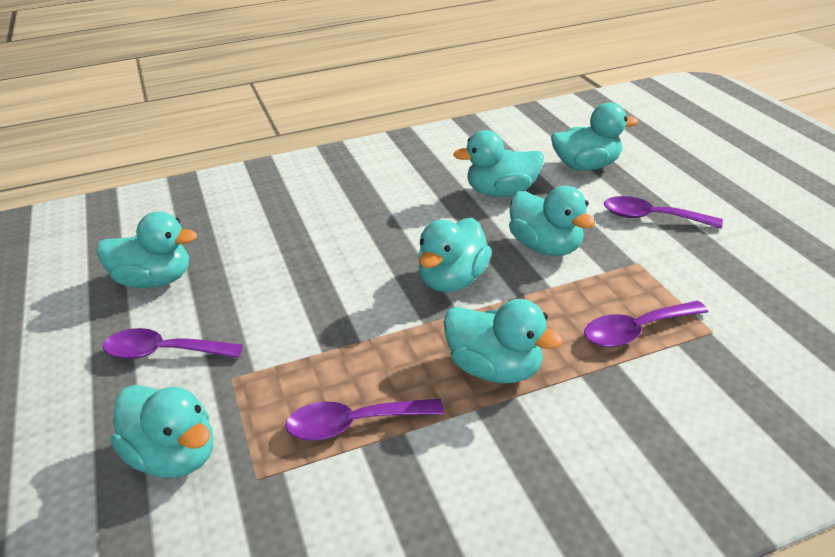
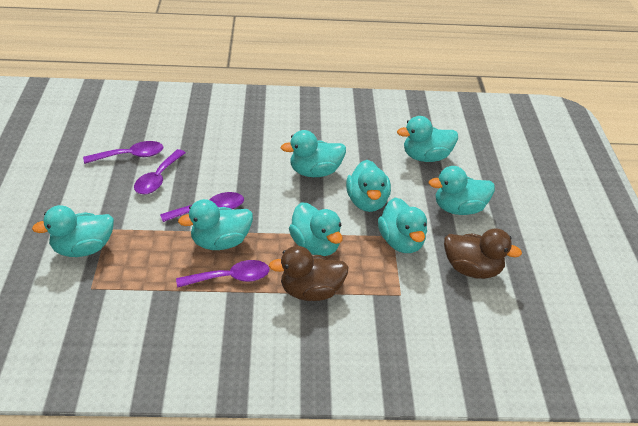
brown duck: 0 -> 2
turquoise duck: 7 -> 8

